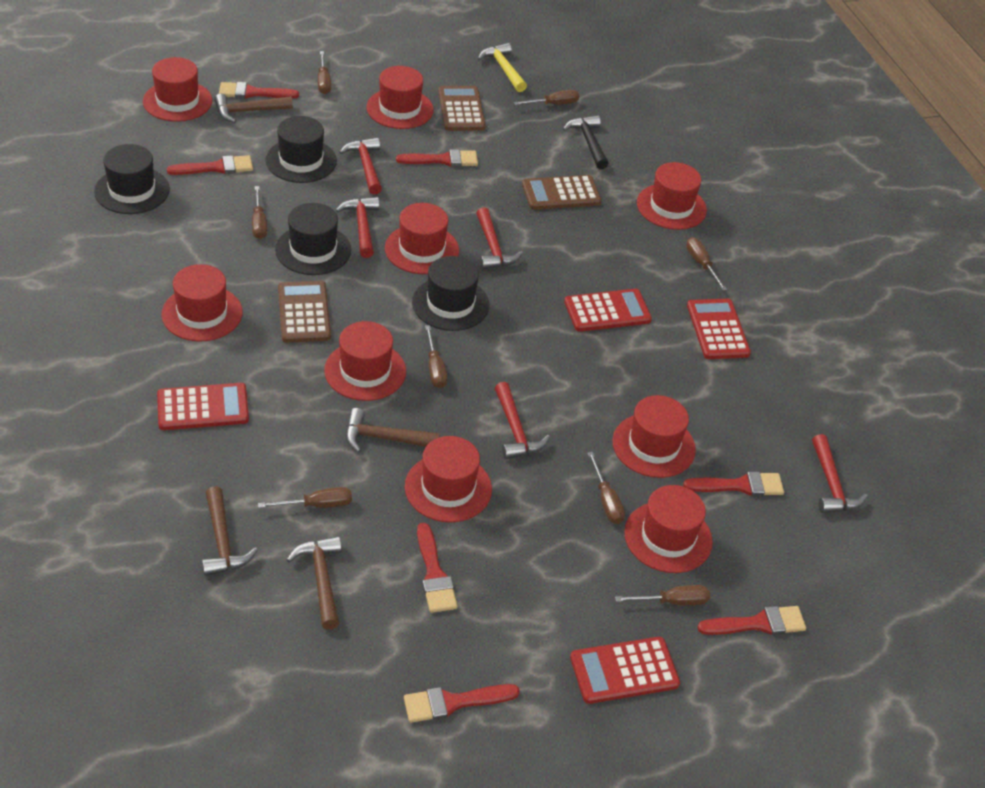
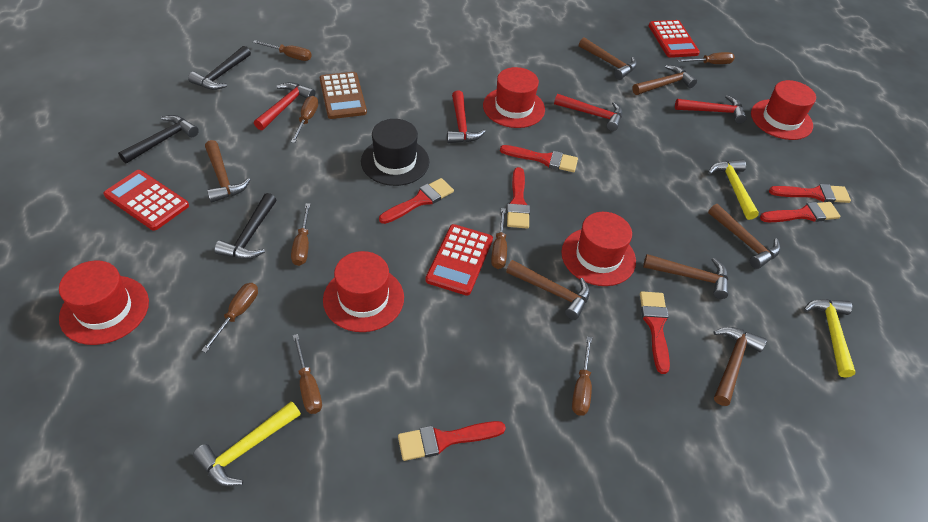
black hammer: 1 -> 3
black hat: 4 -> 1
brown calculator: 3 -> 1
brown hammer: 4 -> 7
red calculator: 4 -> 3
red hammer: 5 -> 4
red hat: 9 -> 5
yellow hammer: 1 -> 3

